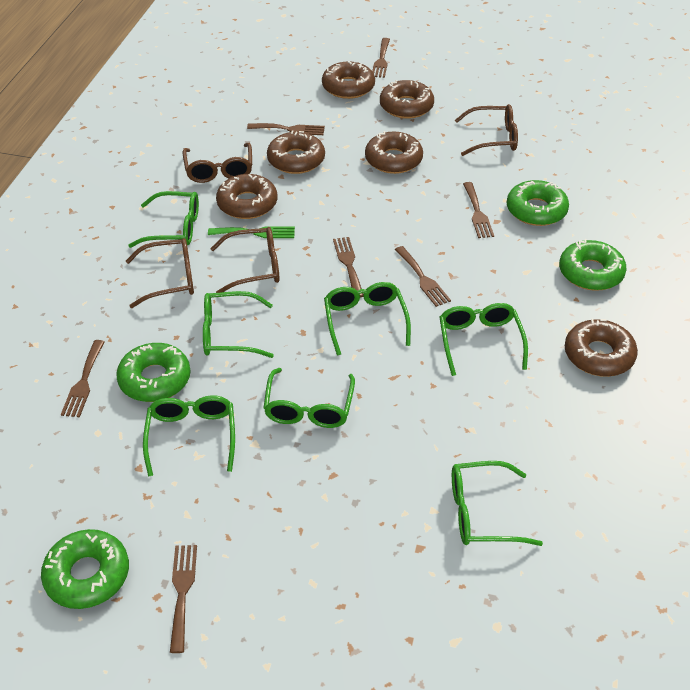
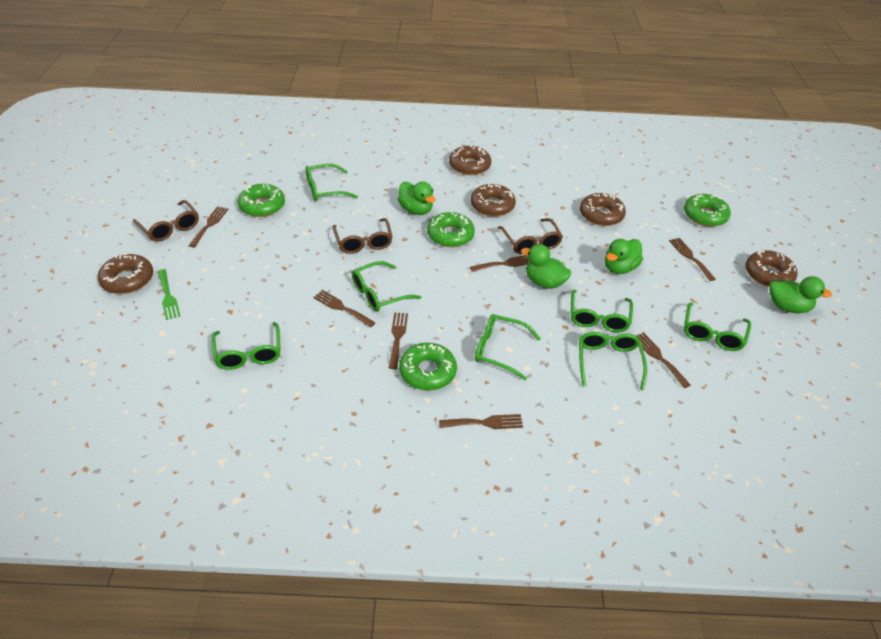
brown donut: 6 -> 5
brown glasses: 4 -> 3
green duck: 0 -> 4

